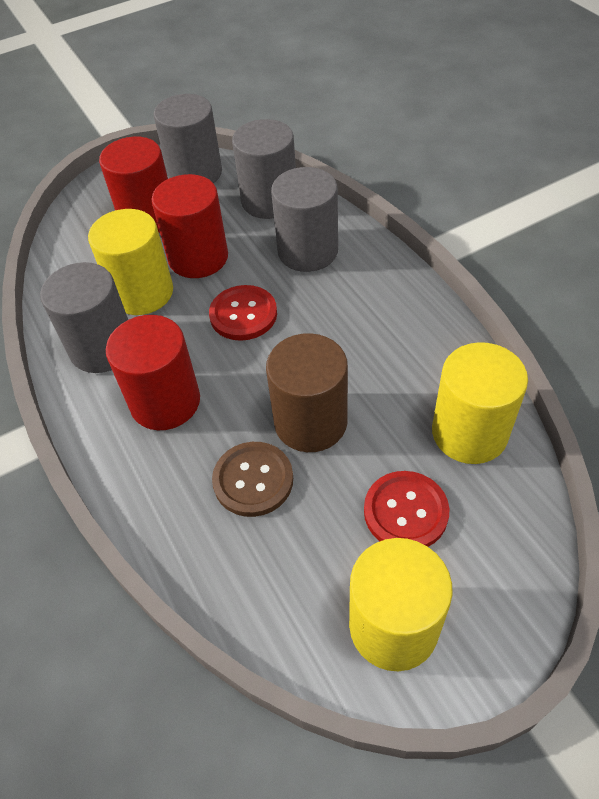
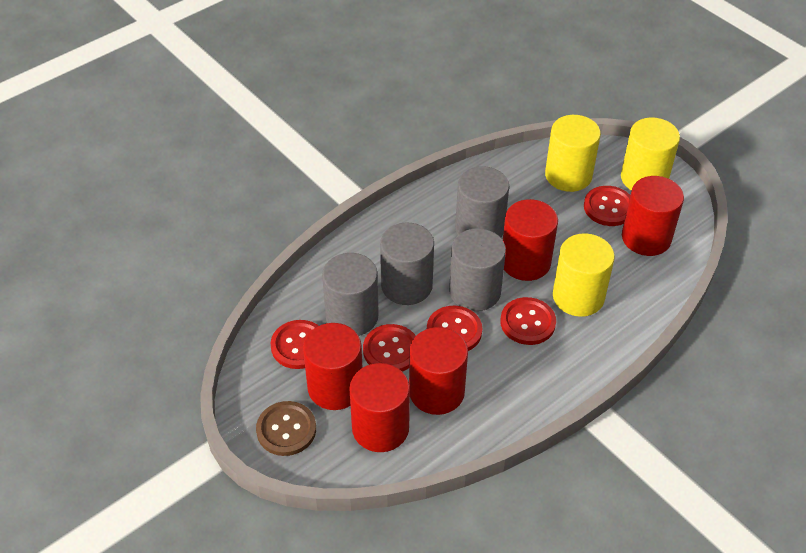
brown cylinder: 1 -> 0
red button: 2 -> 5
red cylinder: 3 -> 5

